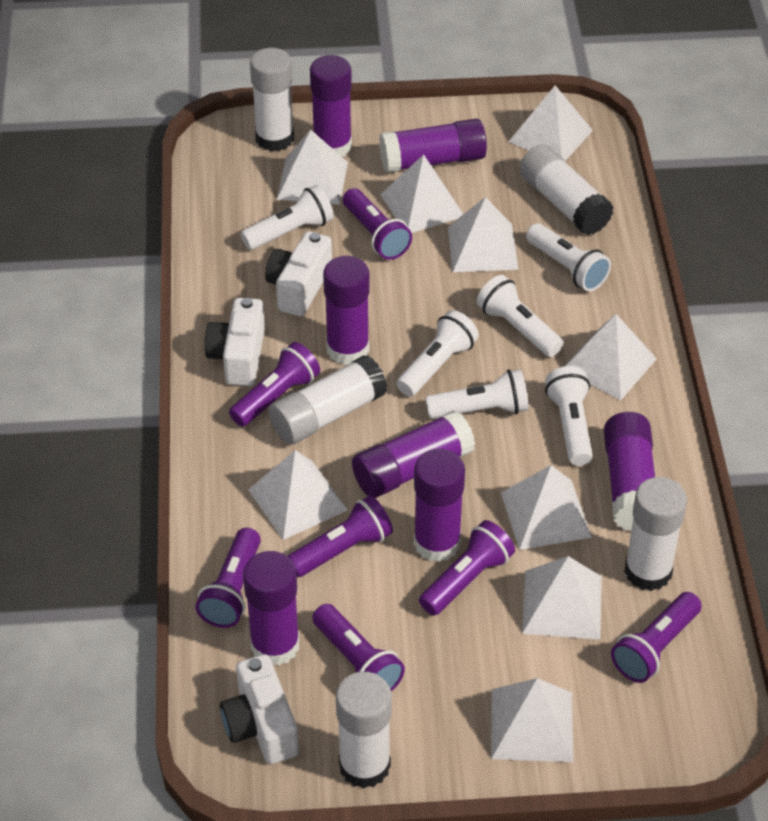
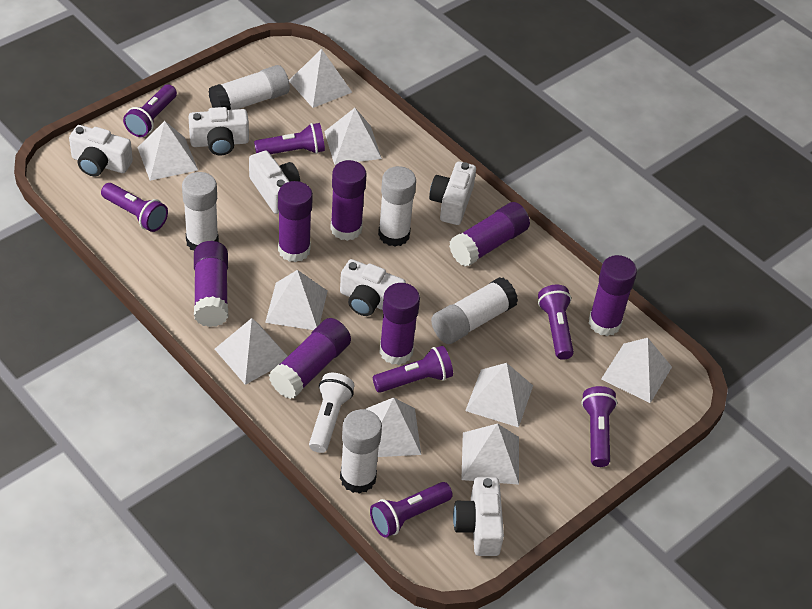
white camera: 3 -> 6
white flashlight: 6 -> 1

